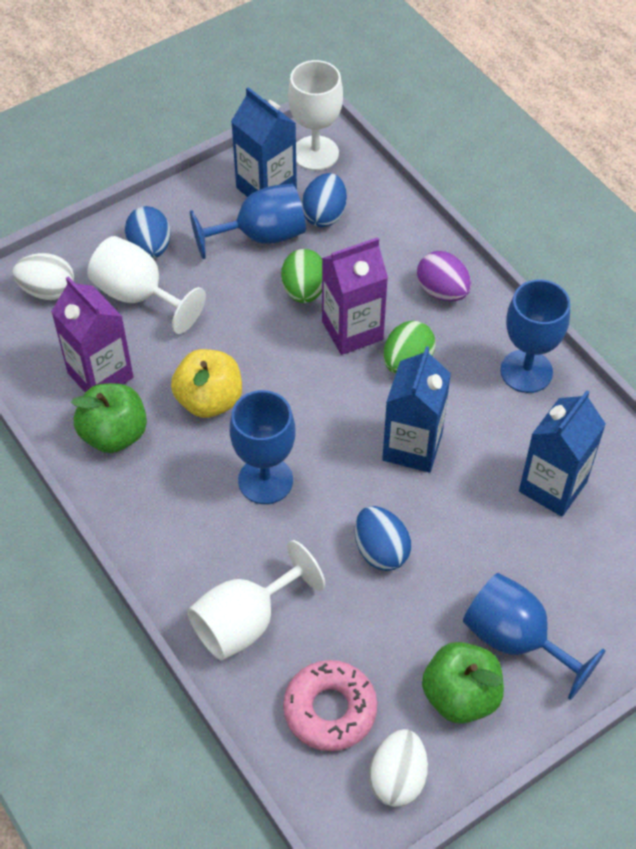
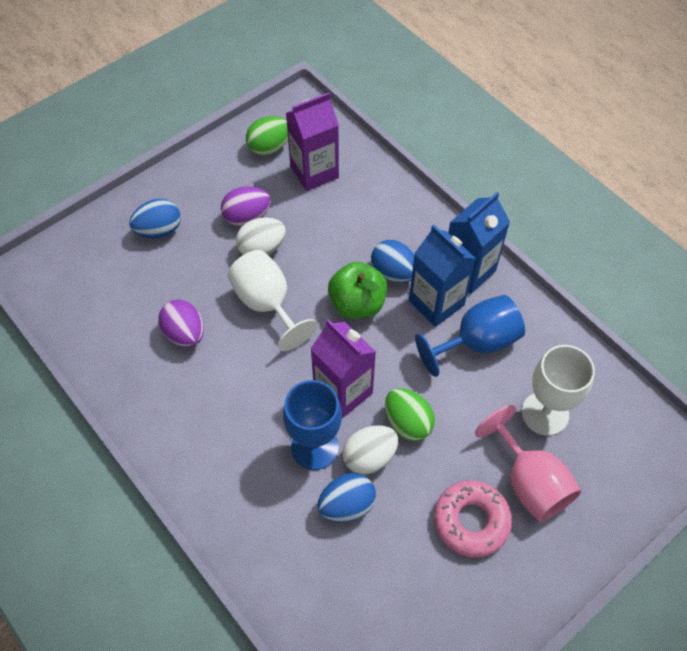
blue carton: 3 -> 2
blue goblet: 4 -> 2
green apple: 2 -> 1
pink goblet: 0 -> 1
purple egg: 1 -> 2
white goblet: 3 -> 2
yellow apple: 1 -> 0

